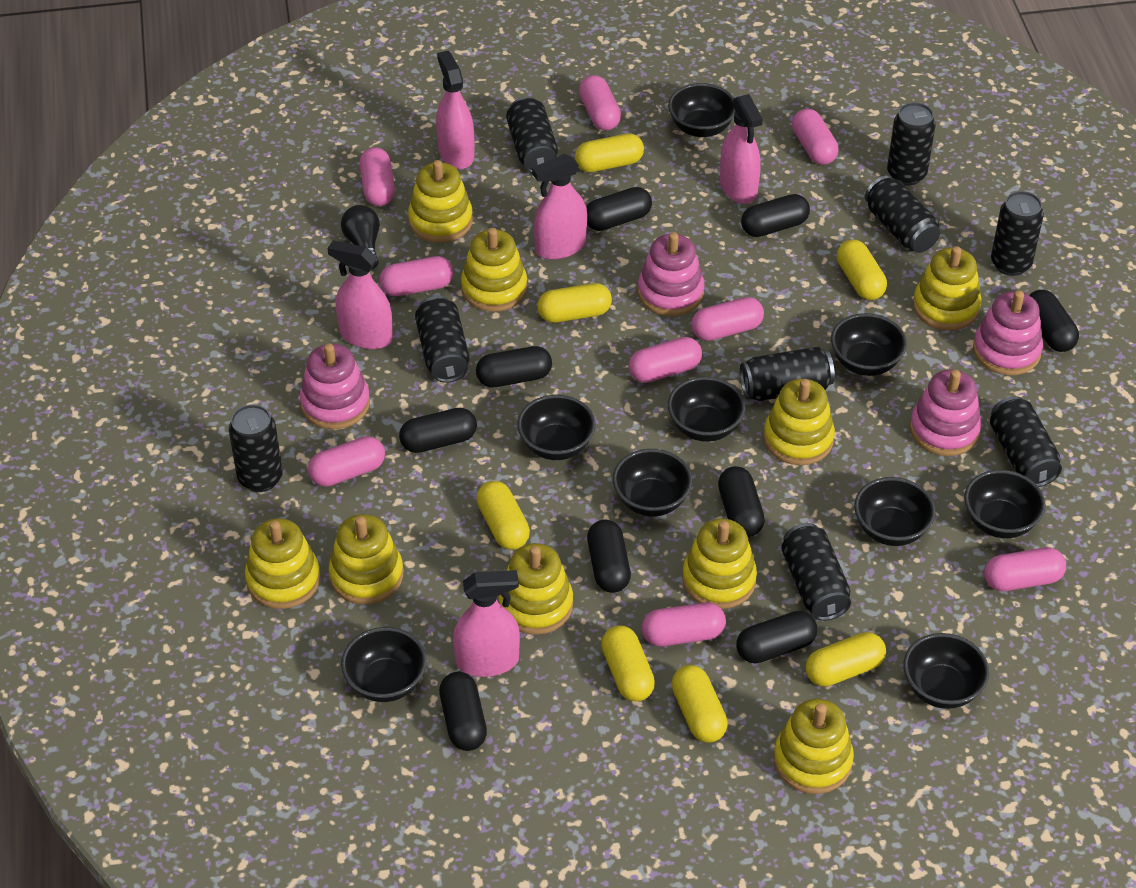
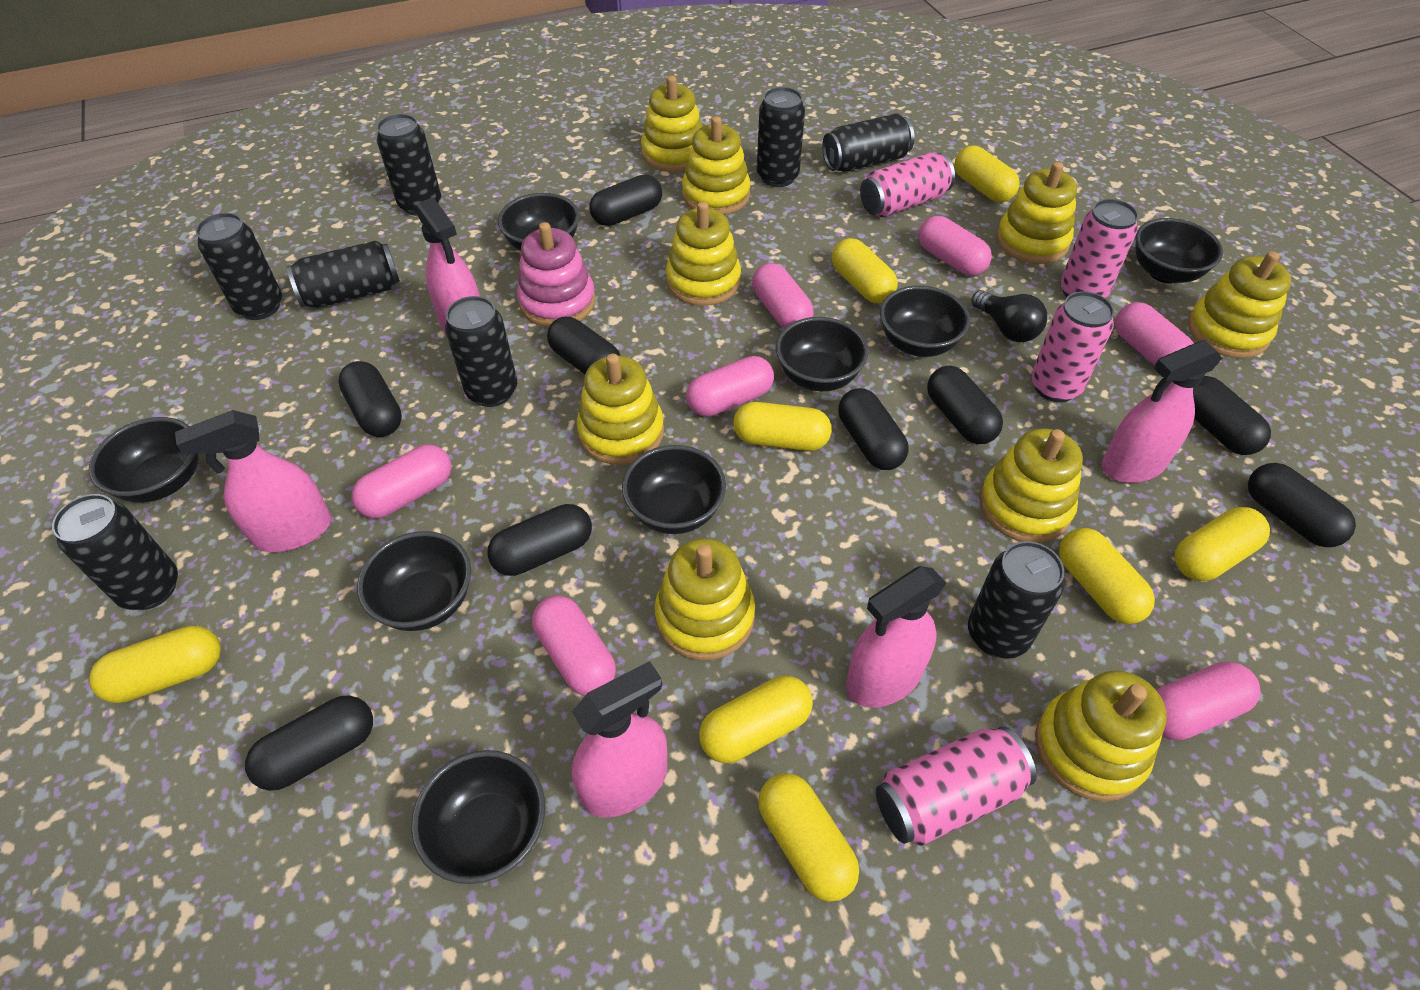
black bowl: 9 -> 8
black can: 9 -> 8
pink can: 0 -> 4
pink capsule: 9 -> 7
pink stacking toy: 4 -> 1
yellow capsule: 7 -> 8

